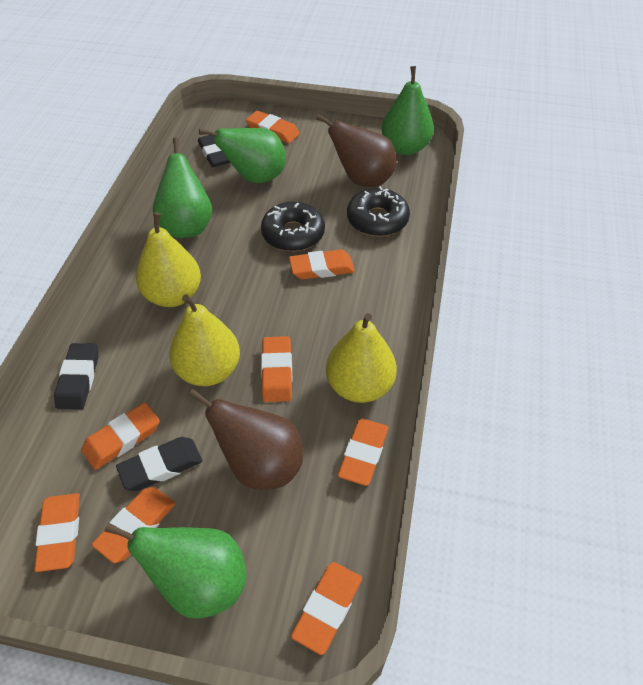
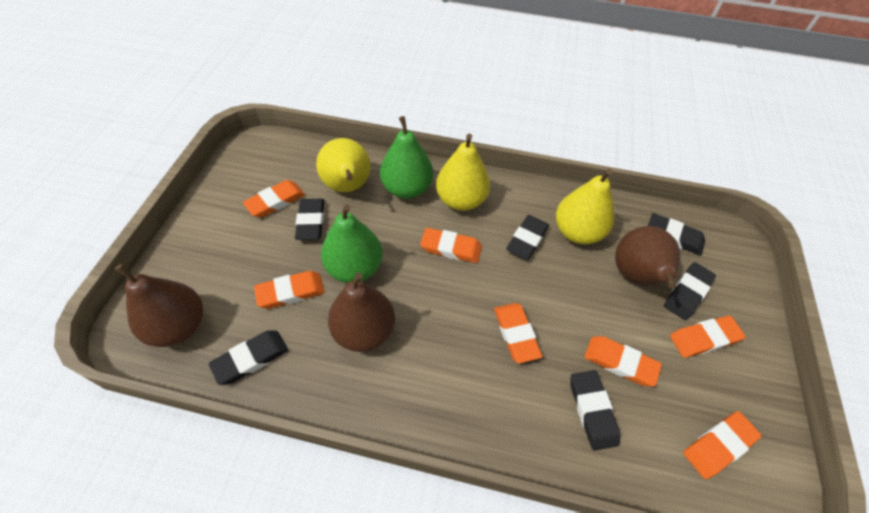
black donut: 2 -> 0
black eraser: 3 -> 6
brown pear: 2 -> 3
green pear: 4 -> 2
orange eraser: 8 -> 7

